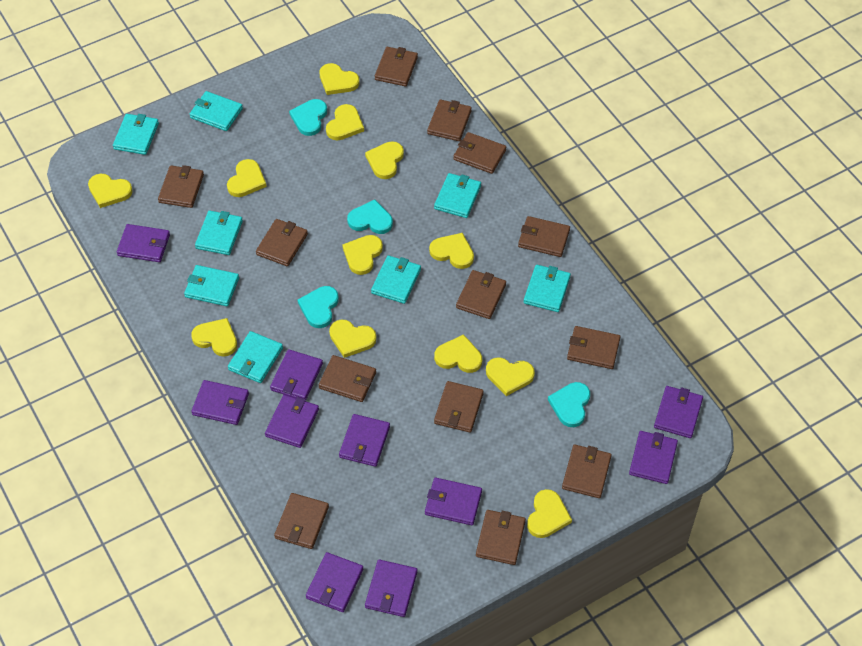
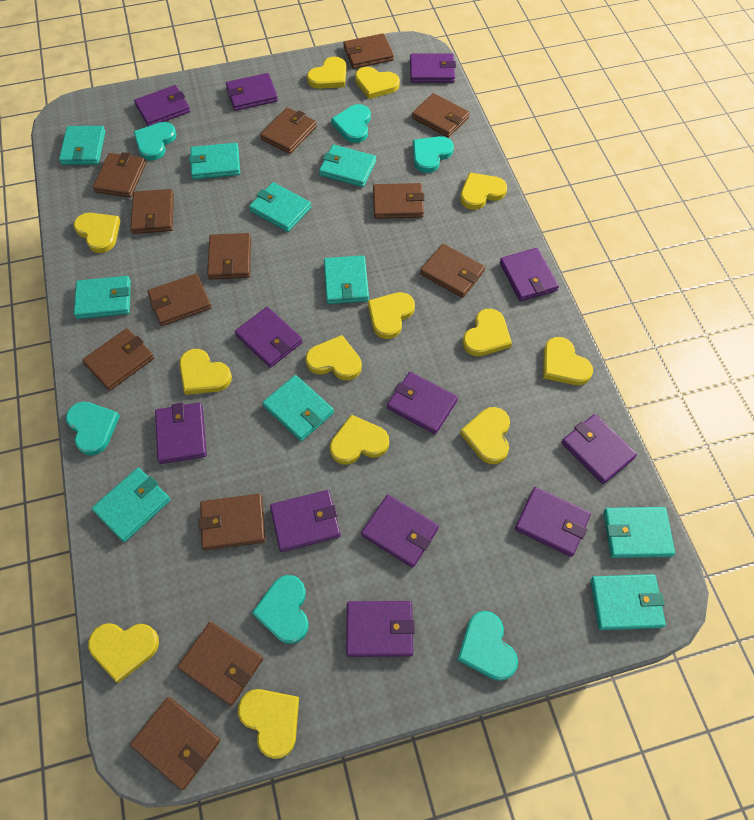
purple wallet: 10 -> 12
turquoise heart: 4 -> 6
turquoise wallet: 8 -> 10
yellow heart: 12 -> 13

